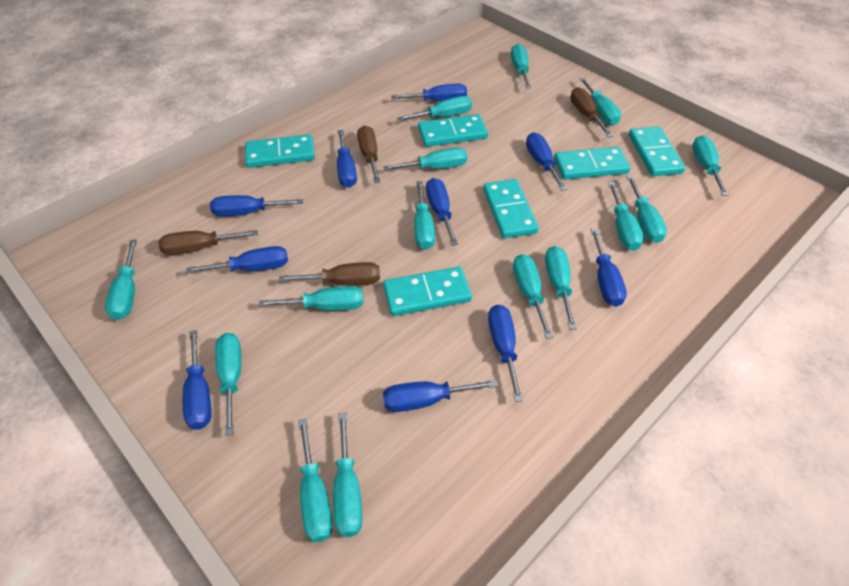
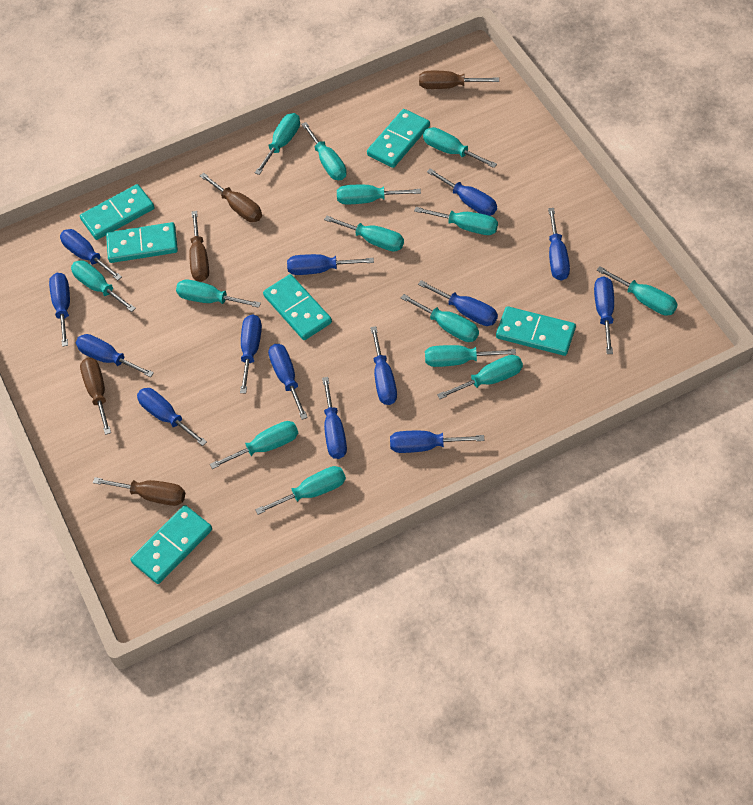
blue screwdriver: 10 -> 14
brown screwdriver: 4 -> 5
turquoise screwdriver: 15 -> 14

